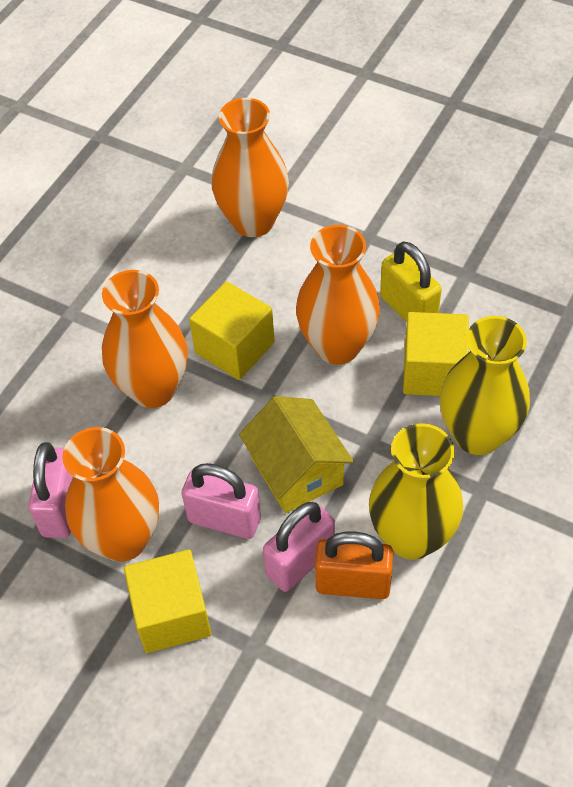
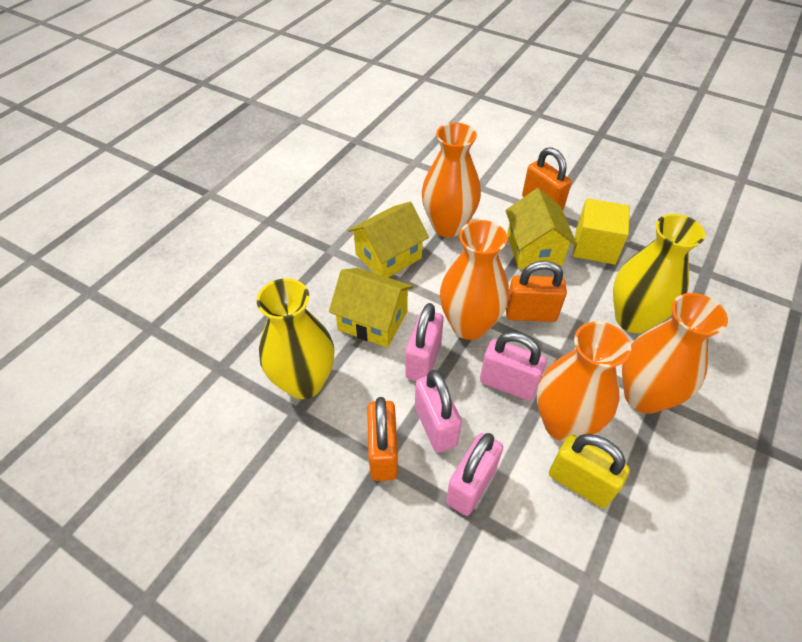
orange padlock: 1 -> 3
pink padlock: 3 -> 4
yellow cube: 3 -> 1
yellow house: 1 -> 3

